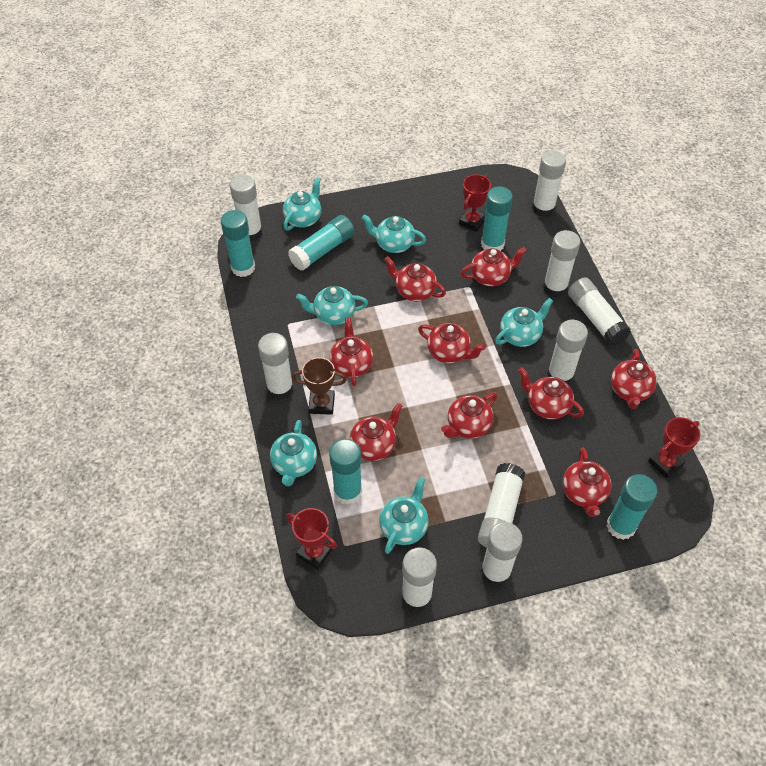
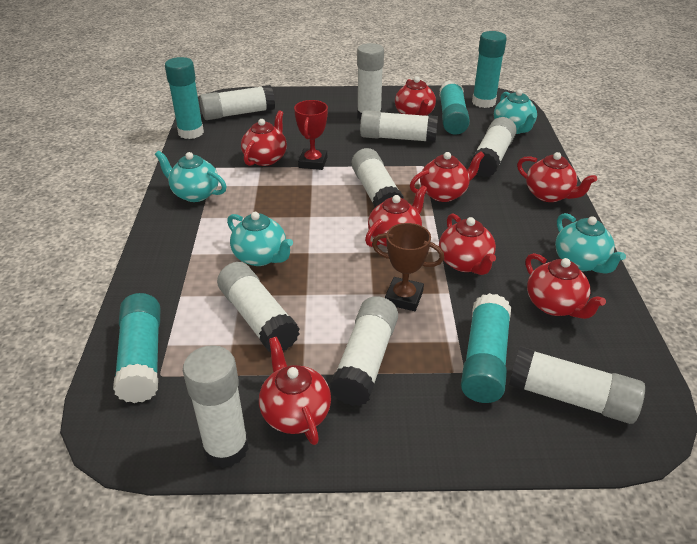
red teapot: 9 -> 8
red trophy: 3 -> 1
turquoise teapot: 6 -> 4

